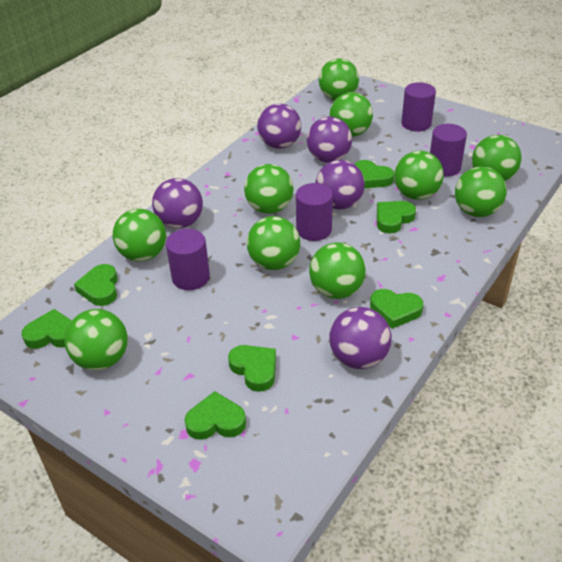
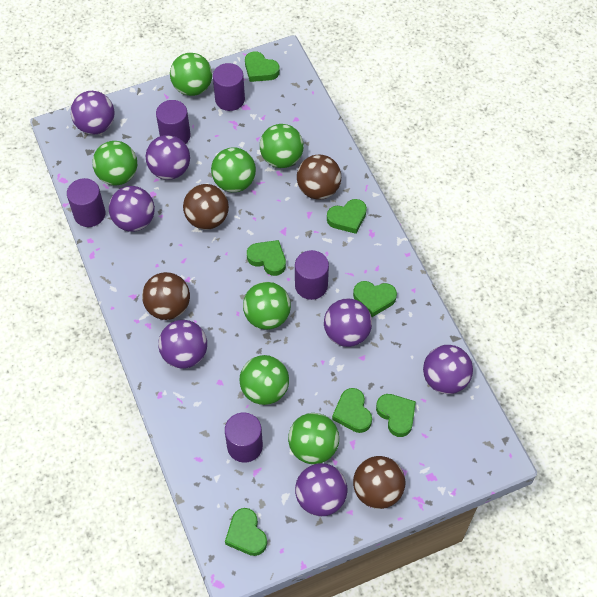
brown ball: 0 -> 4
green ball: 10 -> 7
purple ball: 5 -> 7
purple cylinder: 4 -> 5

